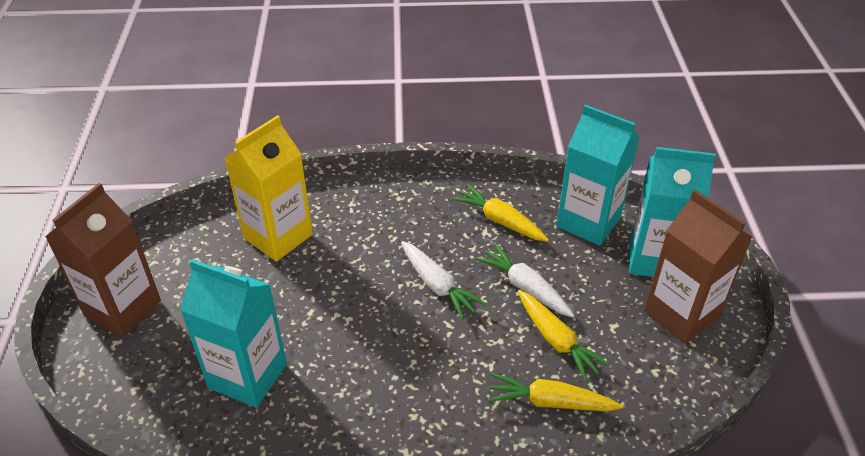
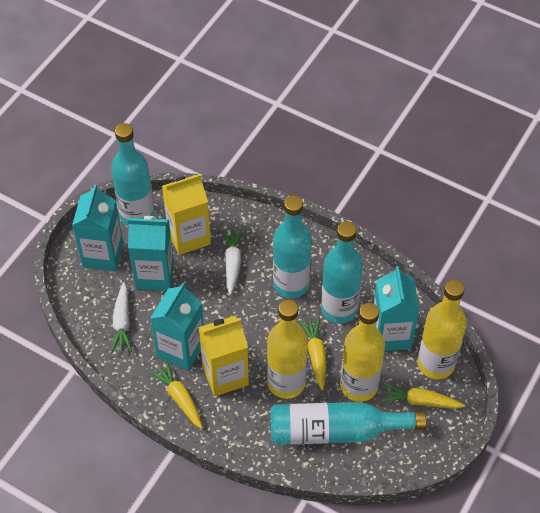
brown carton: 2 -> 0
turquoise bottle: 0 -> 4
turquoise carton: 3 -> 4
yellow bottle: 0 -> 3
yellow carton: 1 -> 2

